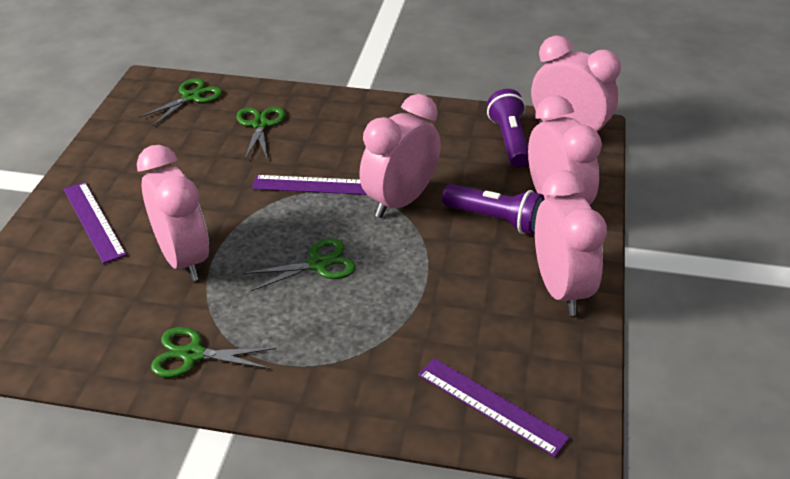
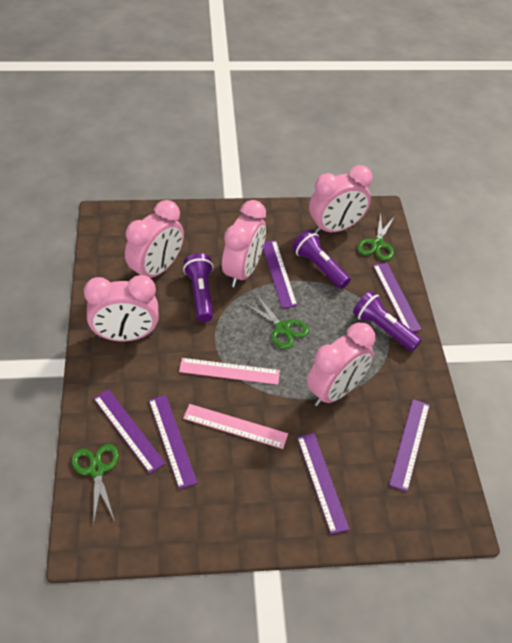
green scissors: 4 -> 3
pink ruler: 0 -> 2
purple flashlight: 2 -> 3
purple ruler: 3 -> 6

